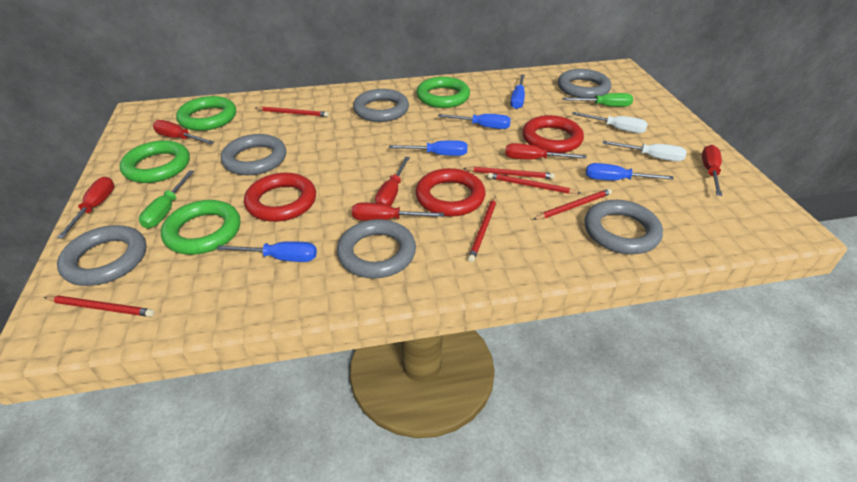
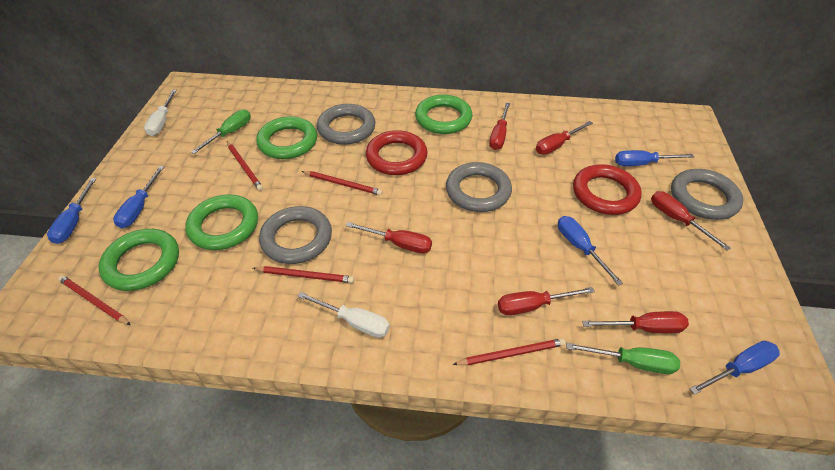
grey ring: 6 -> 4
red pencil: 6 -> 5
red ring: 3 -> 2

